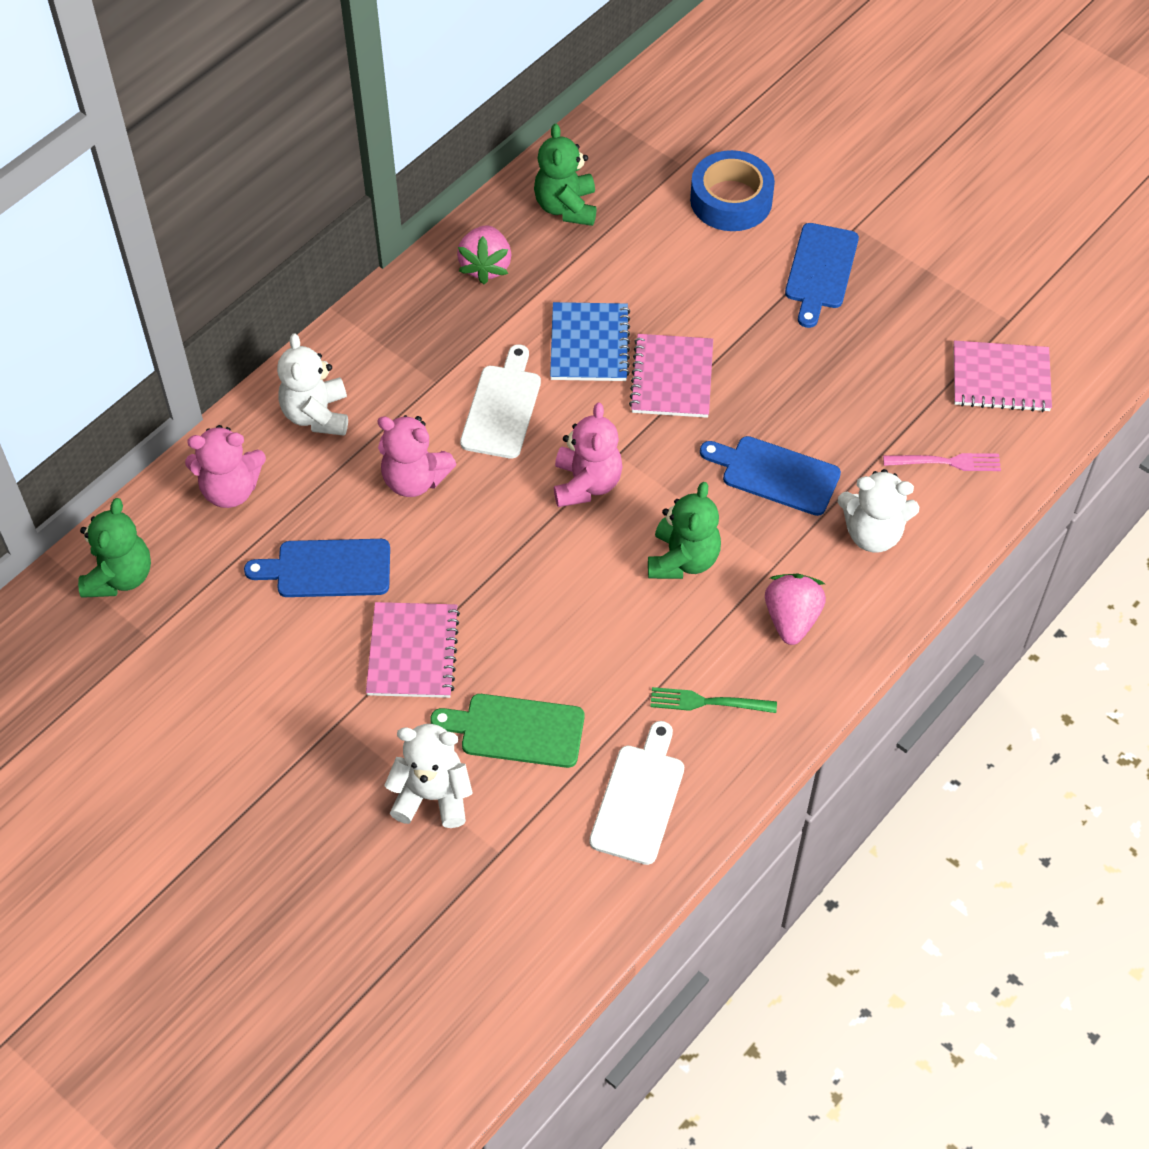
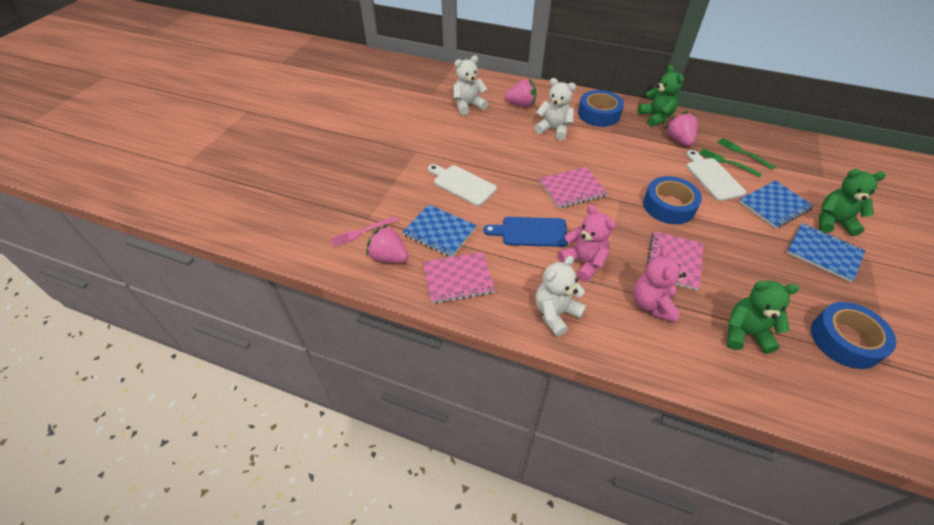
blue cutting board: 3 -> 1
blue notebook: 1 -> 3
blue tape: 1 -> 3
green cutting board: 1 -> 0
green fork: 1 -> 2
pink strawberry: 2 -> 3
pink teddy bear: 3 -> 2

